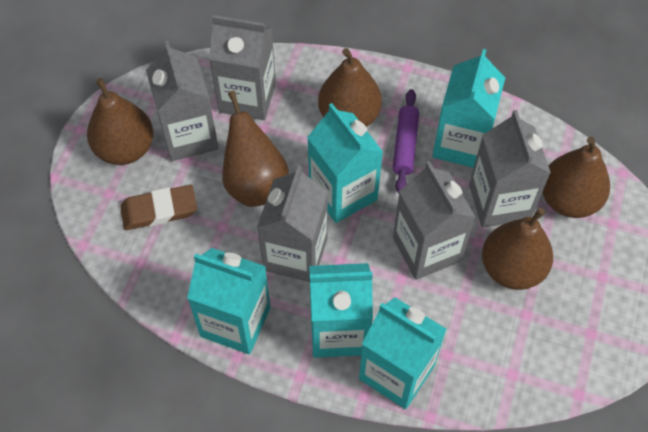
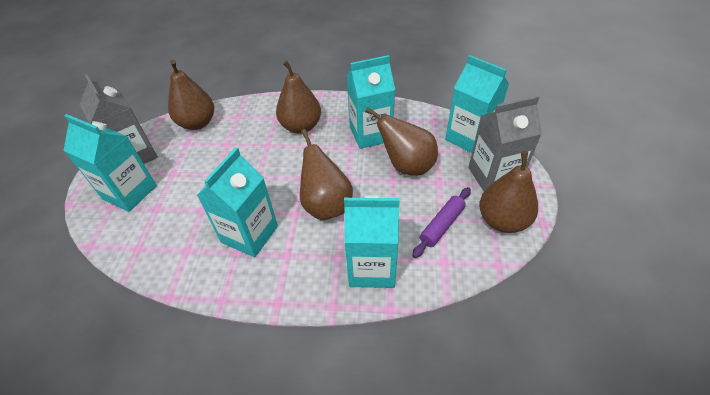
brown eraser: 1 -> 0
grey carton: 5 -> 2

